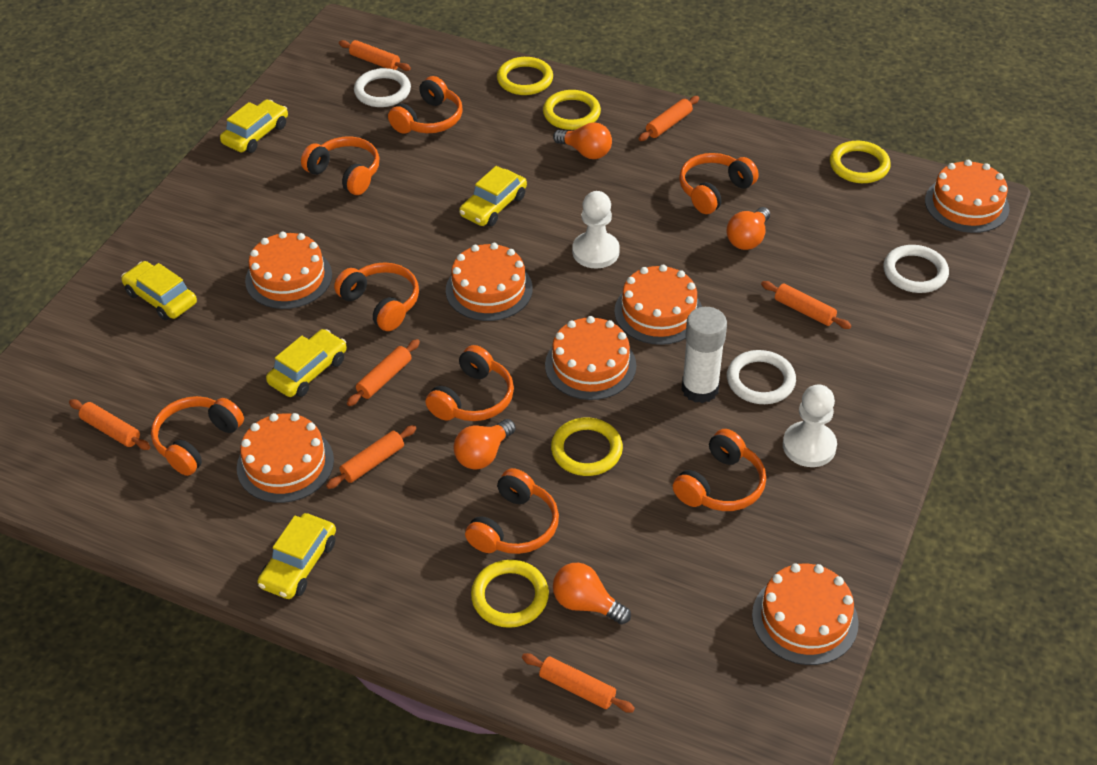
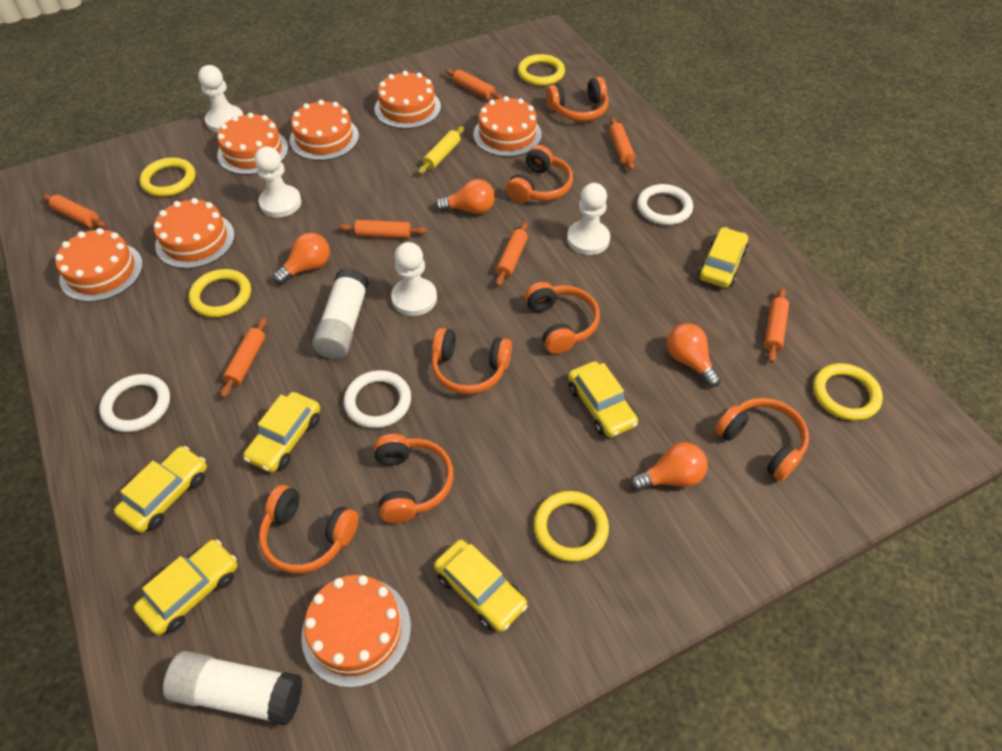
orange headphones: 8 -> 7
white glue stick: 1 -> 2
white pawn: 2 -> 4
yellow car: 5 -> 6
yellow rolling pin: 0 -> 1

